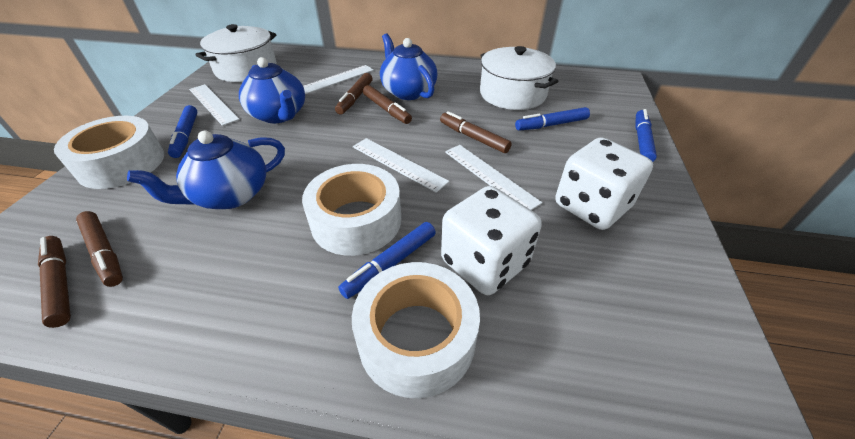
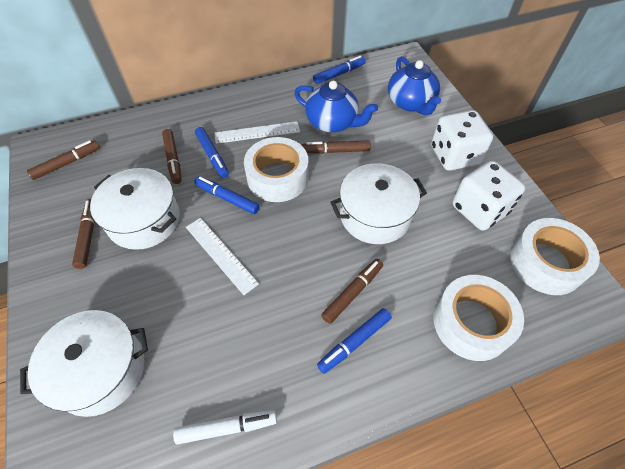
blue teapot: 3 -> 2
white marker: 0 -> 1
white pot: 2 -> 3
white ruler: 4 -> 2

